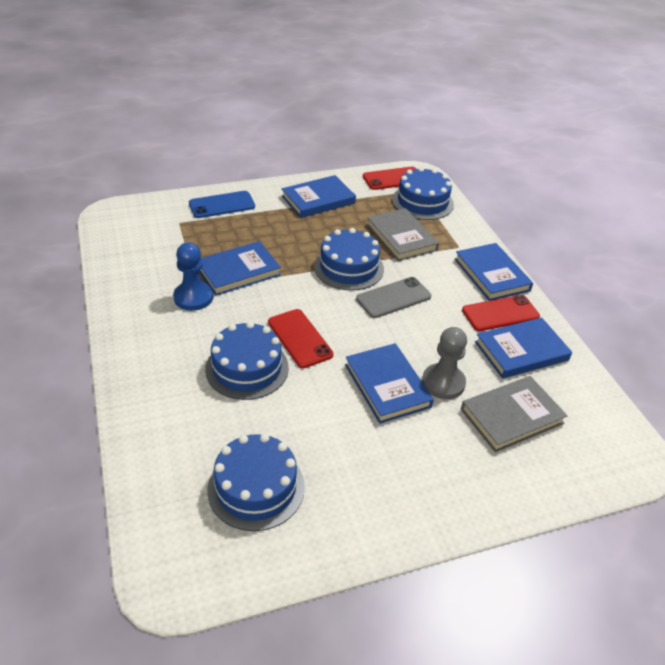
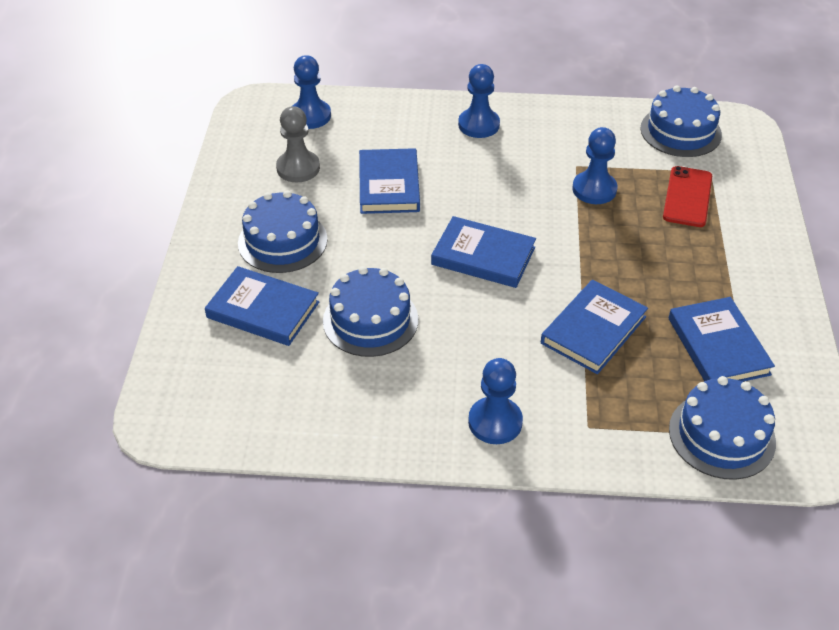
blue pawn: 1 -> 4
blue phone: 1 -> 0
grey book: 2 -> 0
grey phone: 1 -> 0
red phone: 3 -> 1

